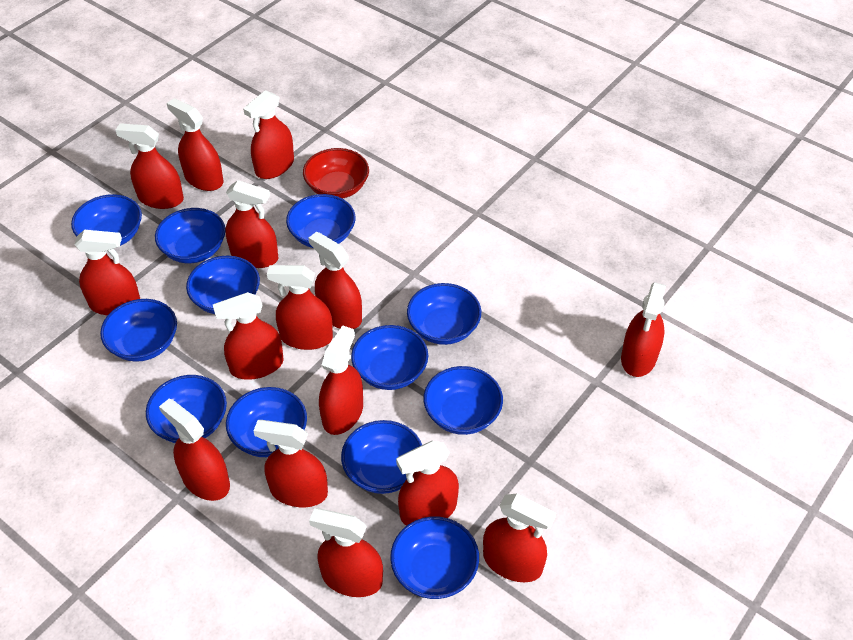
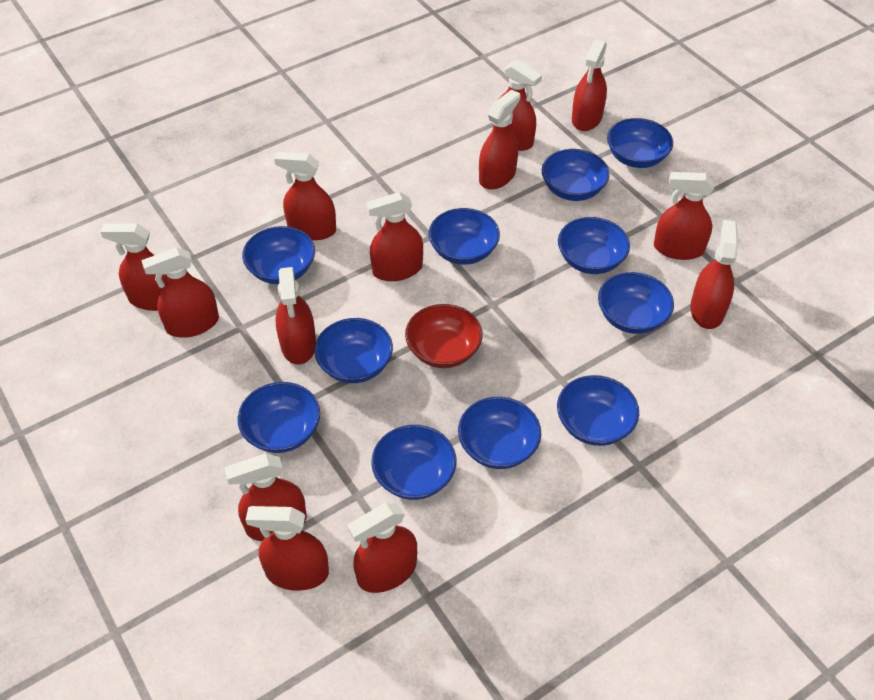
blue bowl: 12 -> 11
red spray bottle: 15 -> 13

